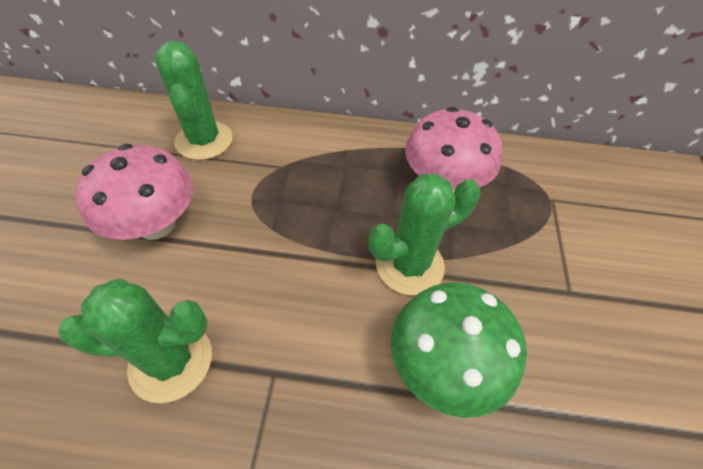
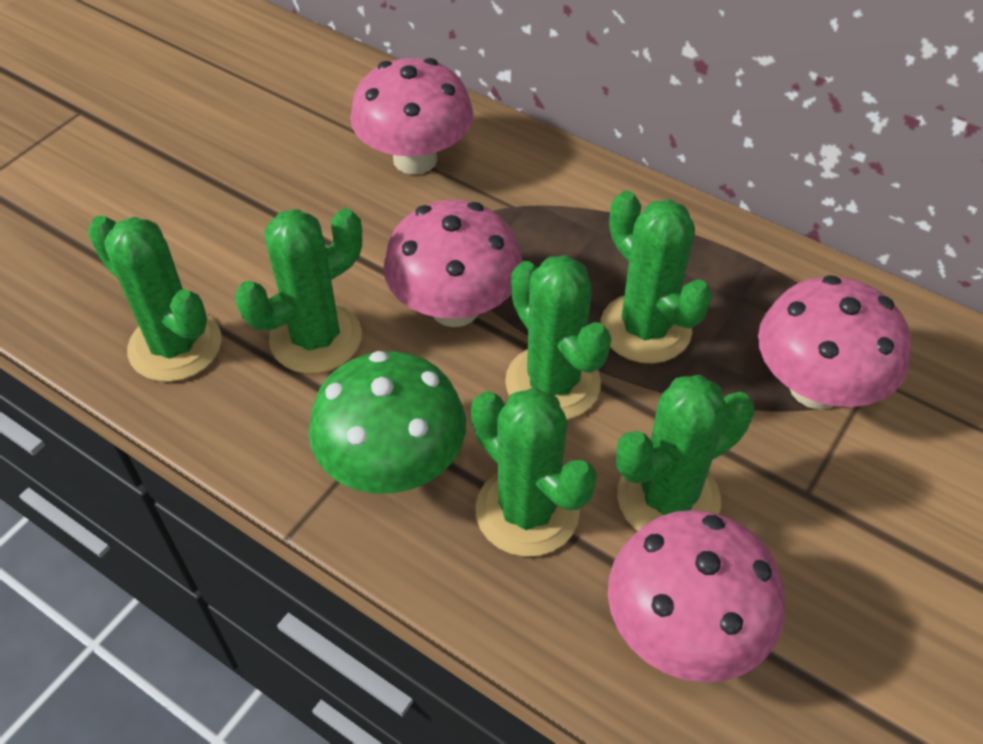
green cactus: 3 -> 6
pink mushroom: 2 -> 4

